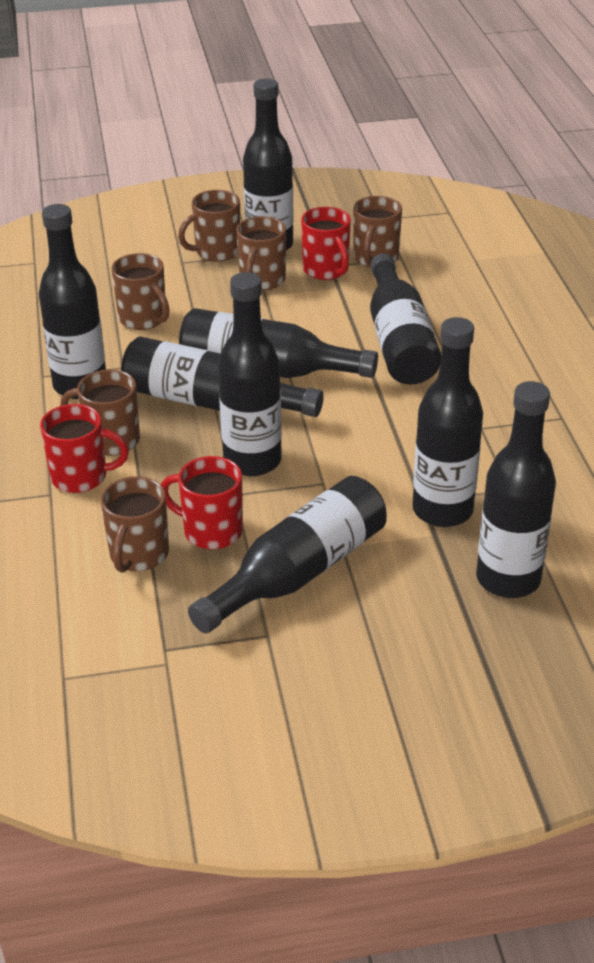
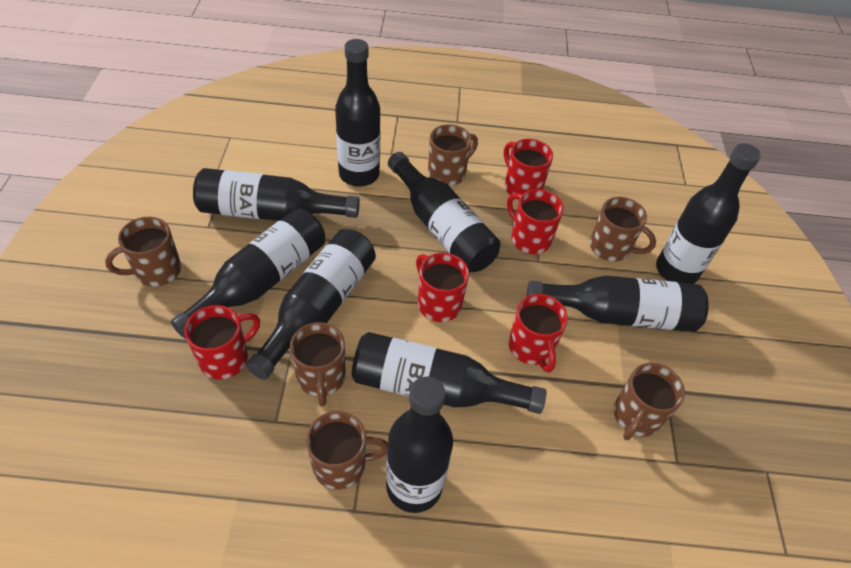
red mug: 3 -> 5

